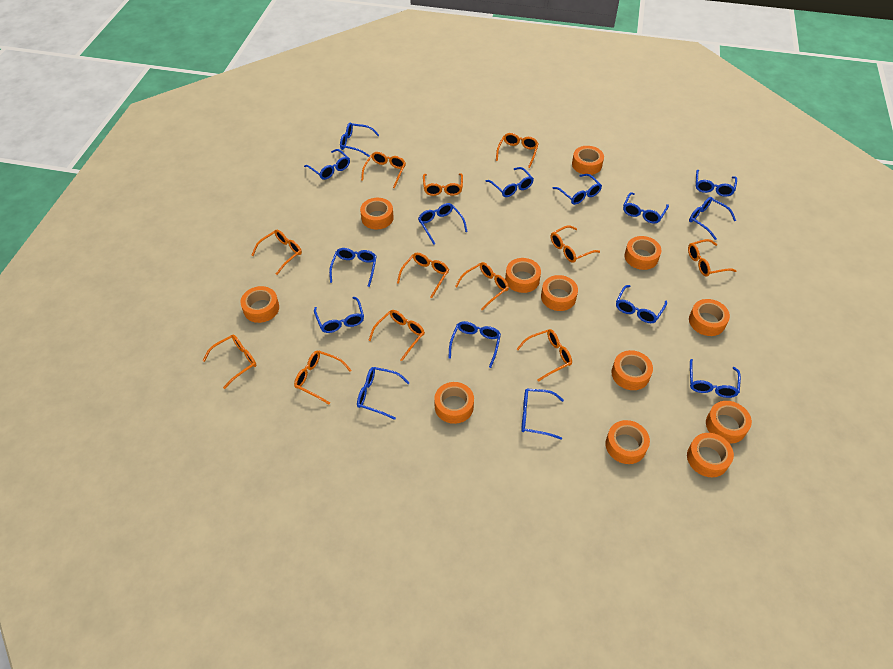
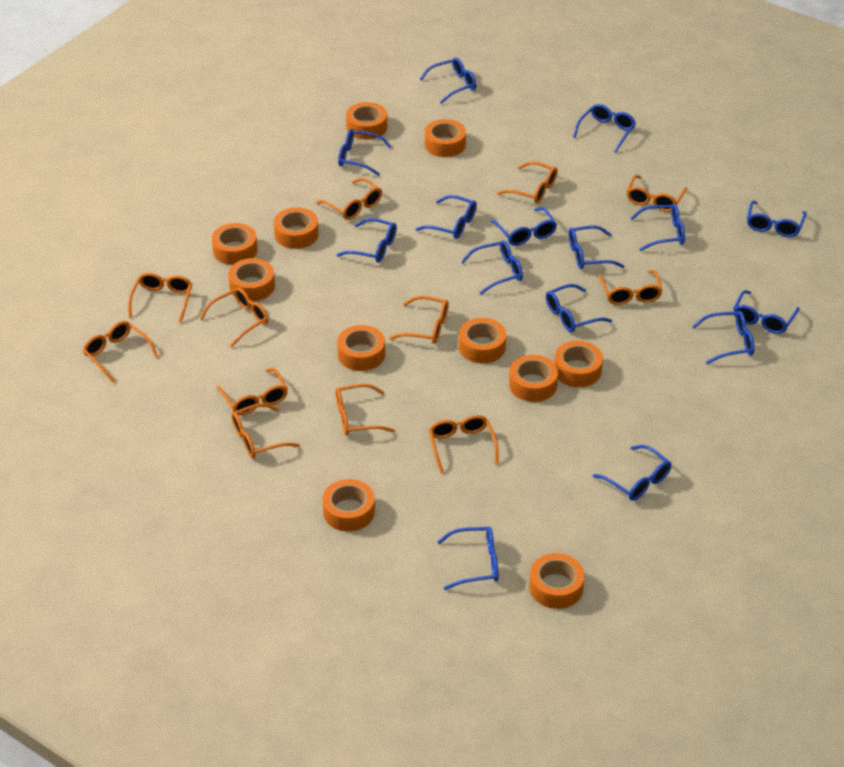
orange tape: 12 -> 11

